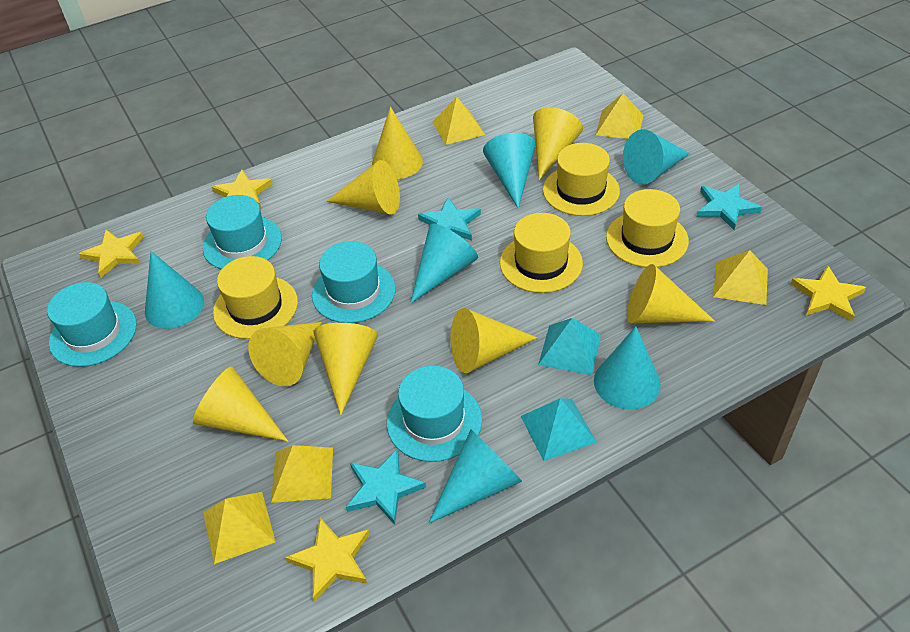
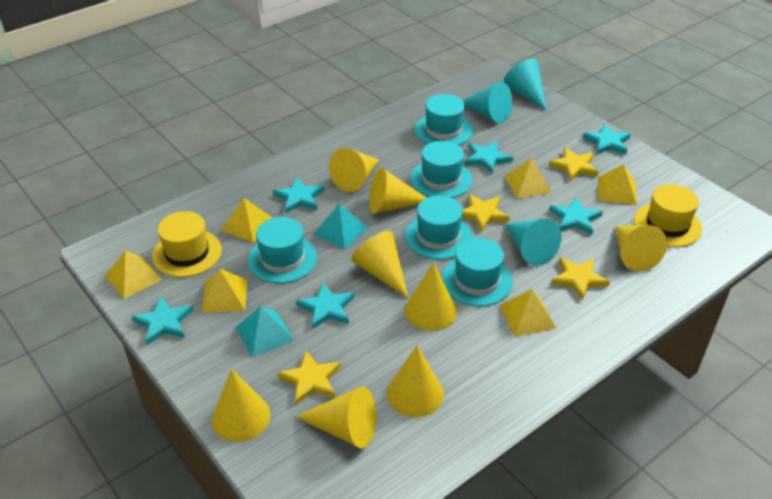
turquoise cone: 6 -> 3
turquoise hat: 4 -> 5
turquoise star: 3 -> 6
yellow hat: 4 -> 2
yellow pyramid: 5 -> 6

